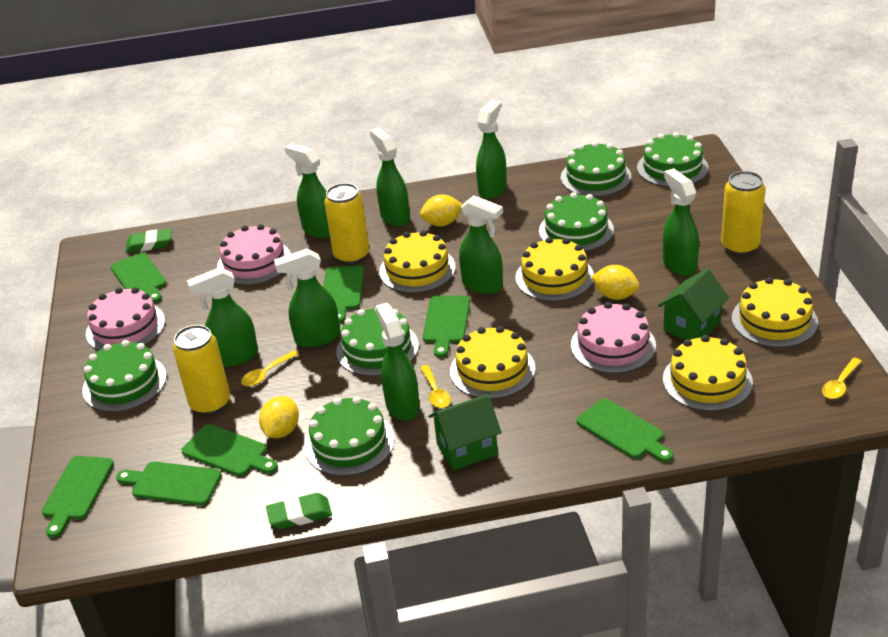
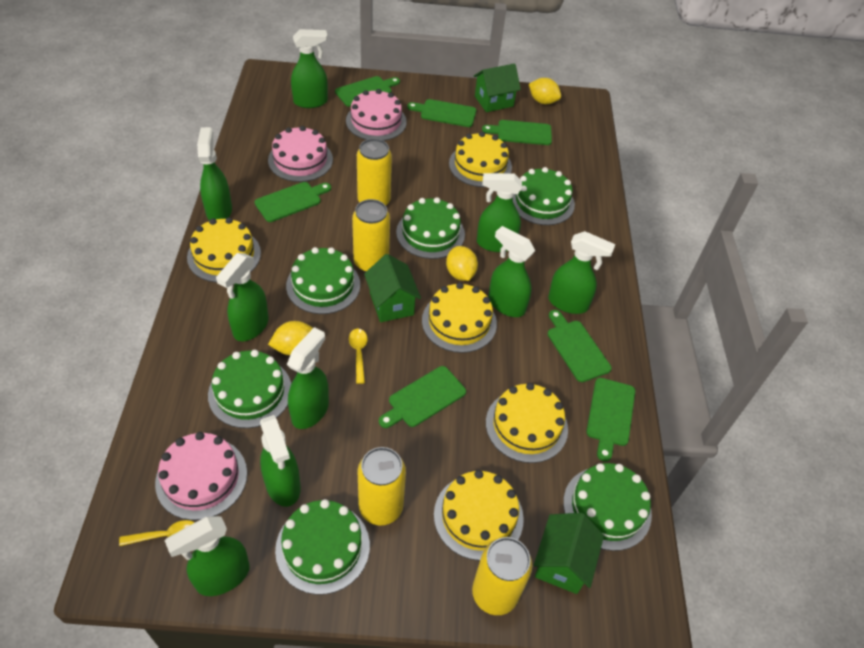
green eraser: 2 -> 0
green house: 2 -> 3
green spray bottle: 8 -> 9
yellow can: 3 -> 4
yellow spoon: 3 -> 2

